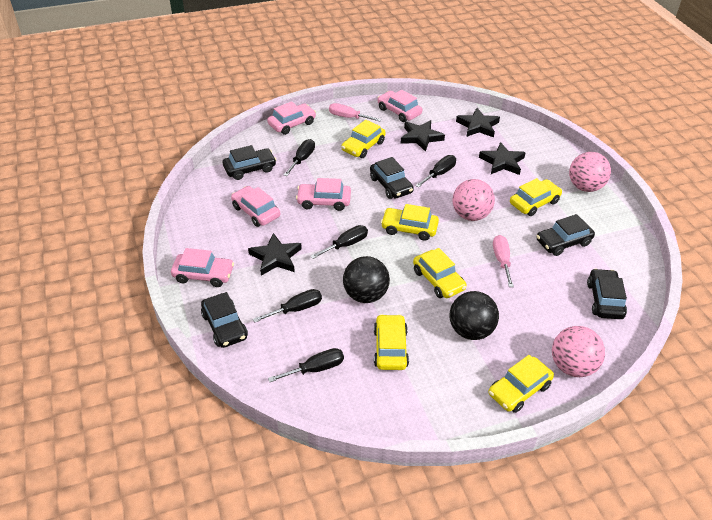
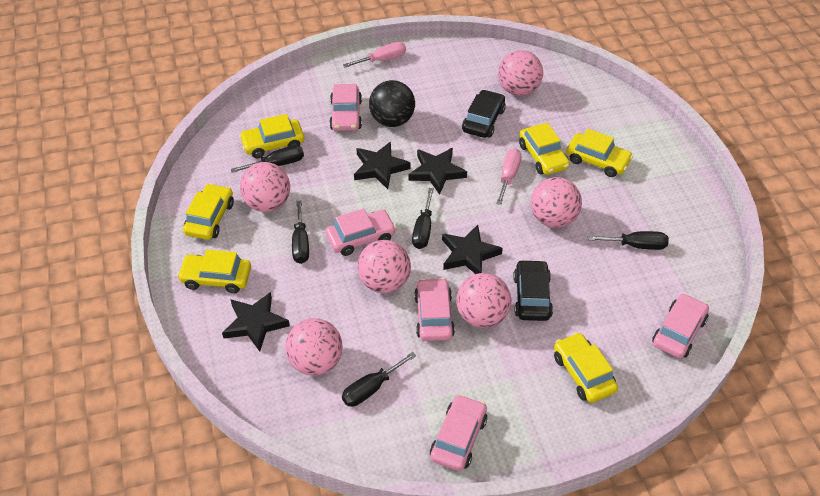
black ball: 2 -> 1
black car: 5 -> 2
pink ball: 3 -> 6

